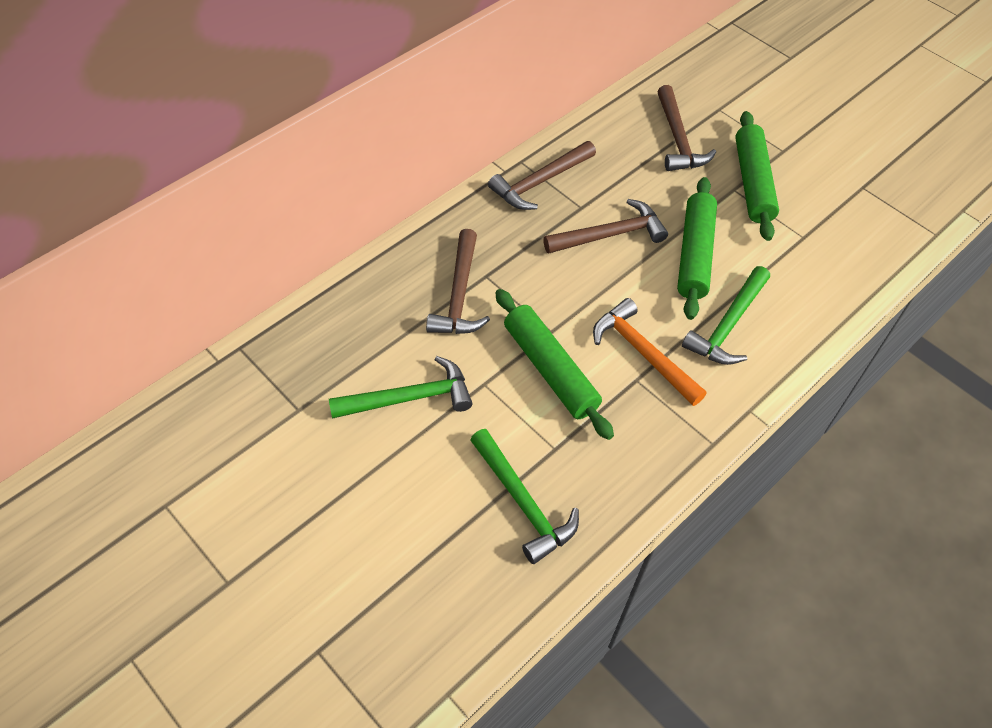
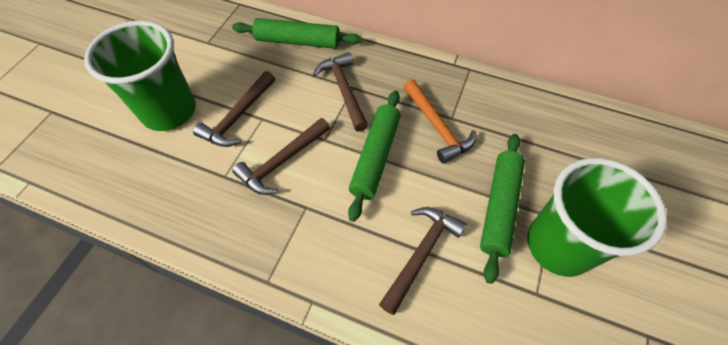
green cup: 0 -> 2
green hammer: 3 -> 0

